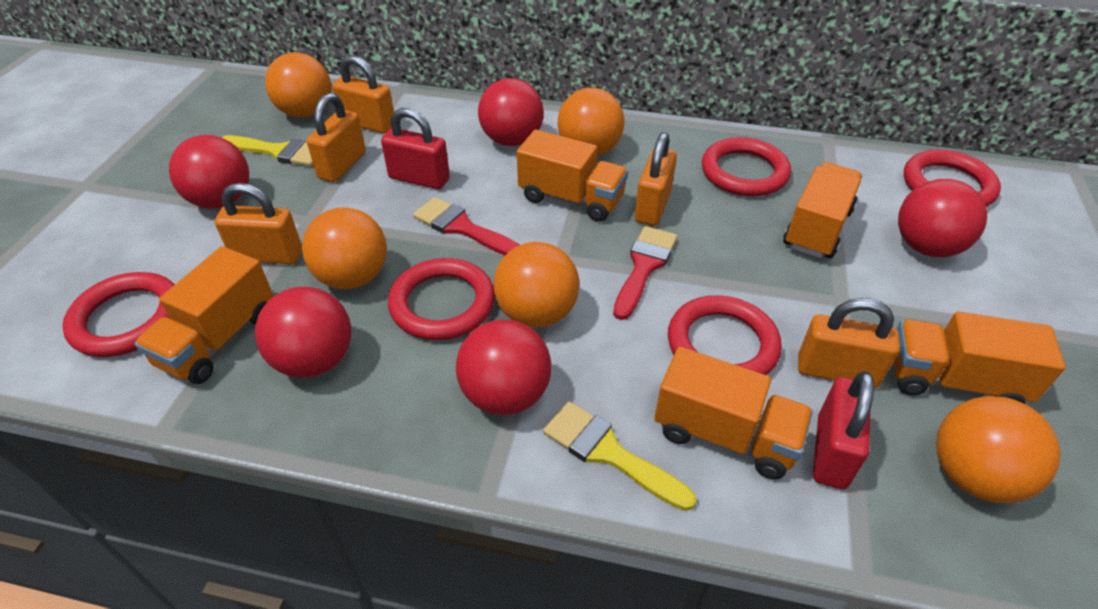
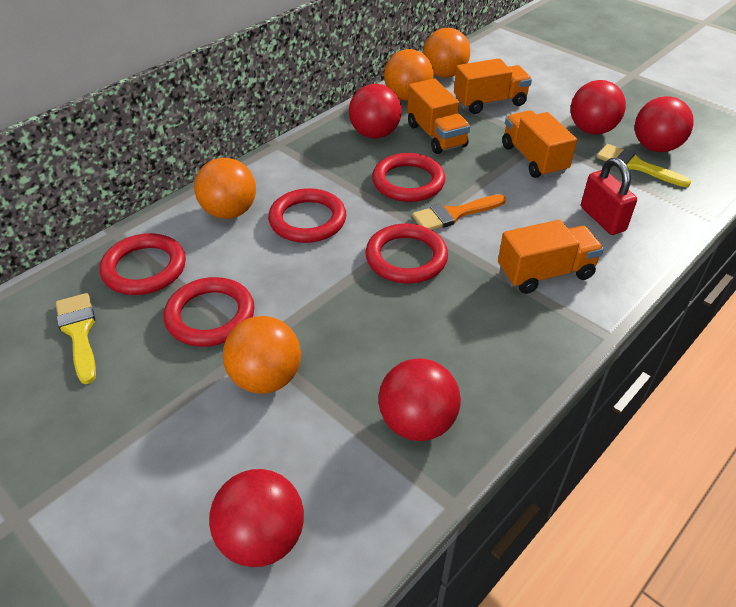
orange ball: 5 -> 4
orange brush: 0 -> 1
orange padlock: 5 -> 0
orange truck: 5 -> 4
red brush: 2 -> 0
red padlock: 2 -> 1

